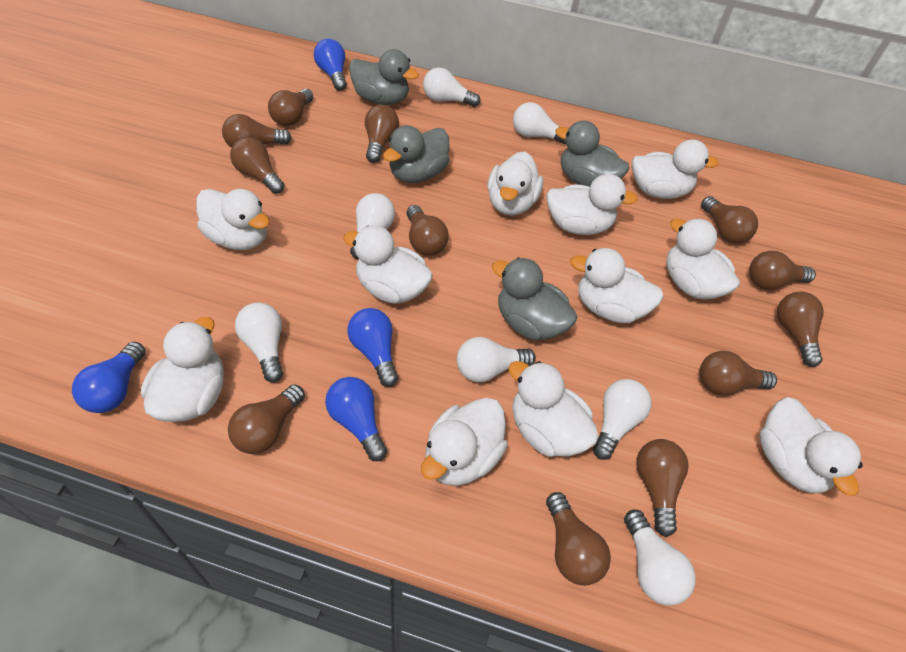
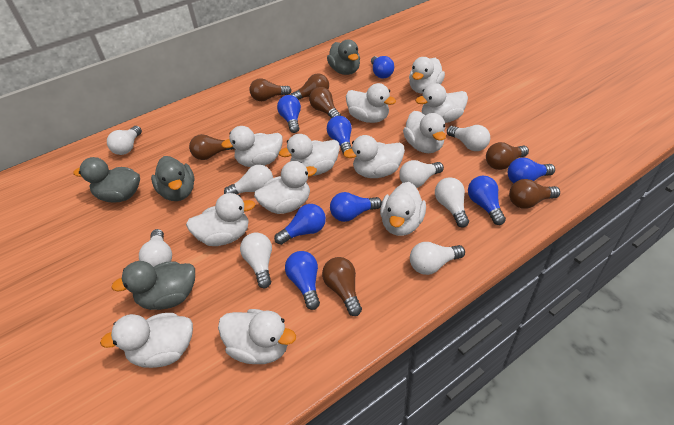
blue light bulb: 4 -> 8
brown light bulb: 12 -> 7
white duck: 11 -> 12
white light bulb: 7 -> 8

